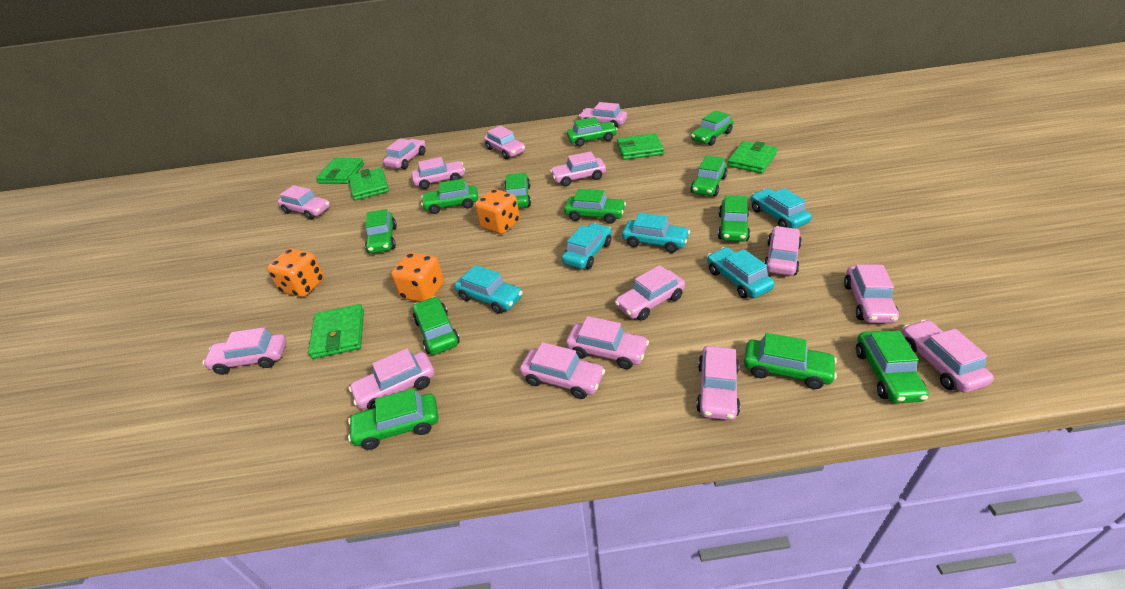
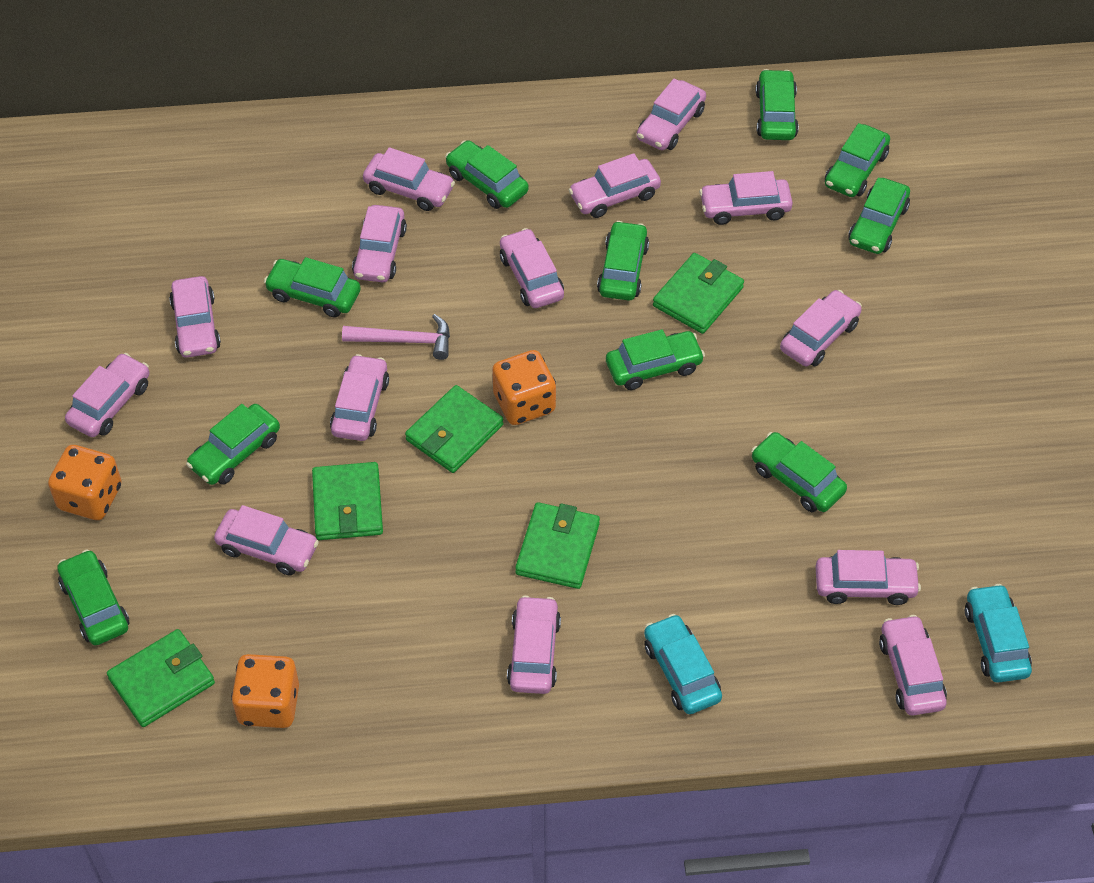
green car: 12 -> 10
pink car: 15 -> 14
pink hammer: 0 -> 1
turquoise car: 5 -> 2

